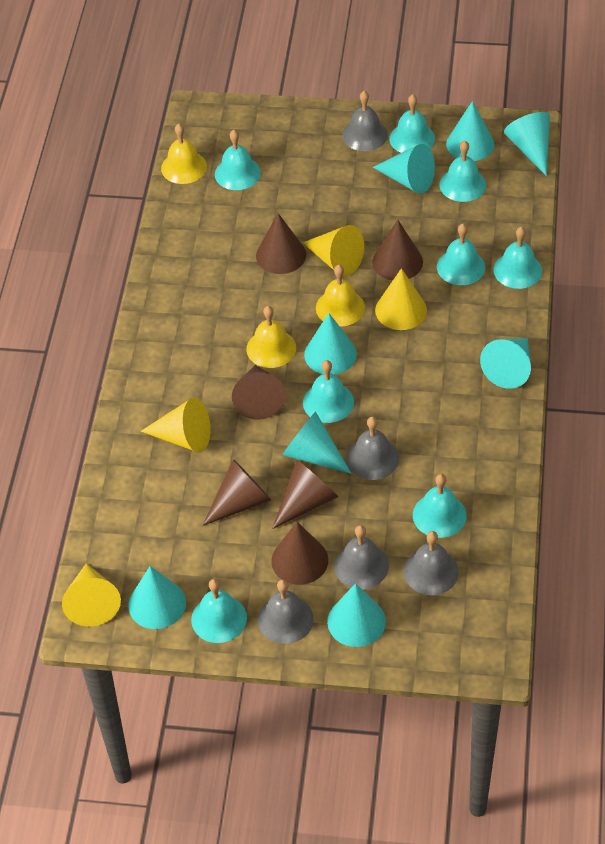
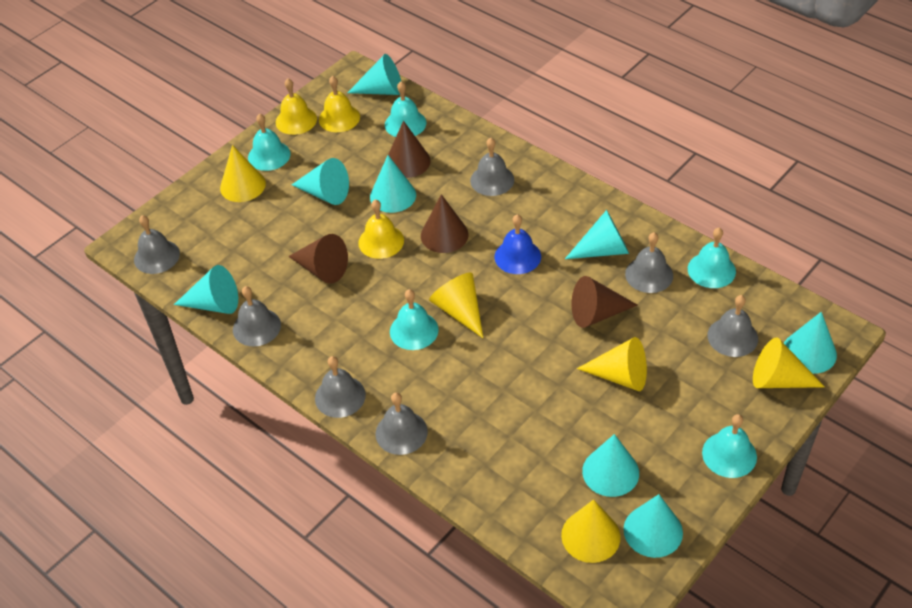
blue bell: 0 -> 1
brown cone: 6 -> 4
grey bell: 5 -> 7
turquoise bell: 8 -> 5
yellow cone: 4 -> 5

